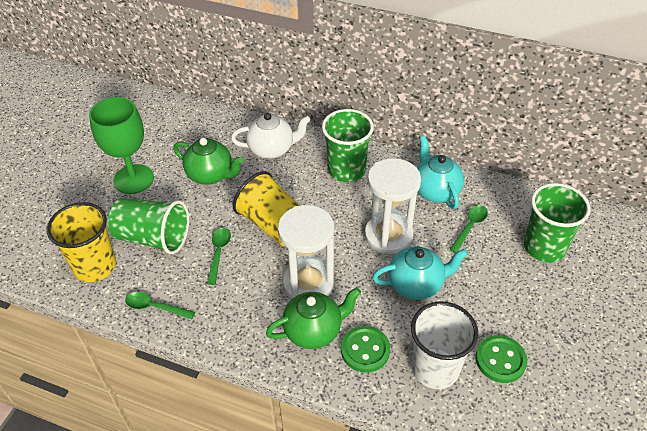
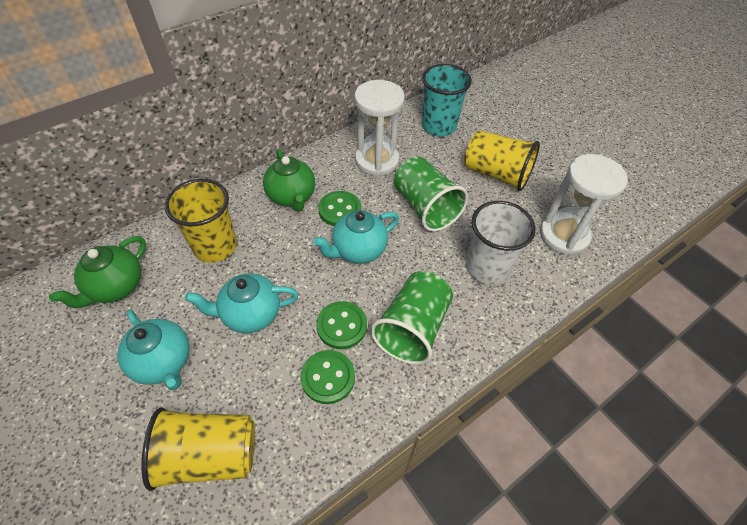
green button: 2 -> 3
green cup: 3 -> 2
green goblet: 1 -> 0
green spoon: 3 -> 0
turquoise cup: 0 -> 1
turquoise teapot: 2 -> 3
white teapot: 1 -> 0
yellow cup: 2 -> 3

